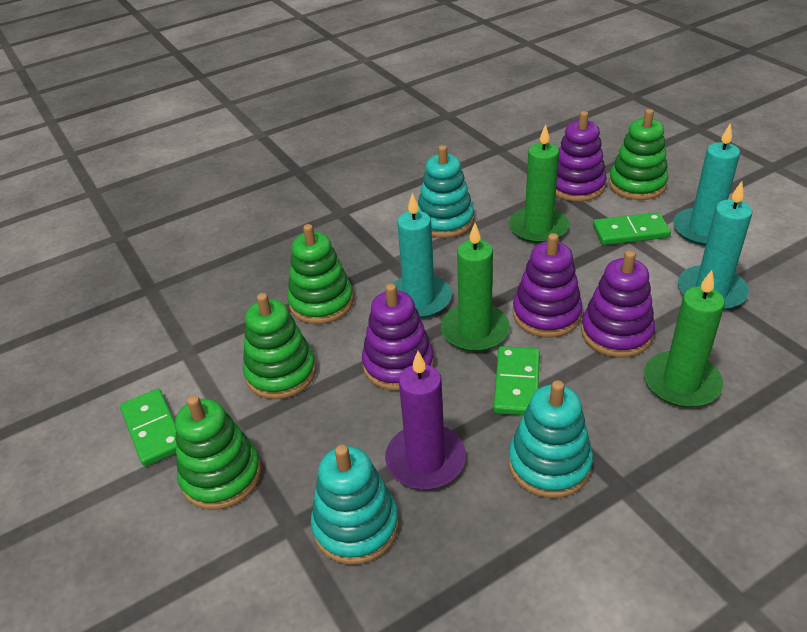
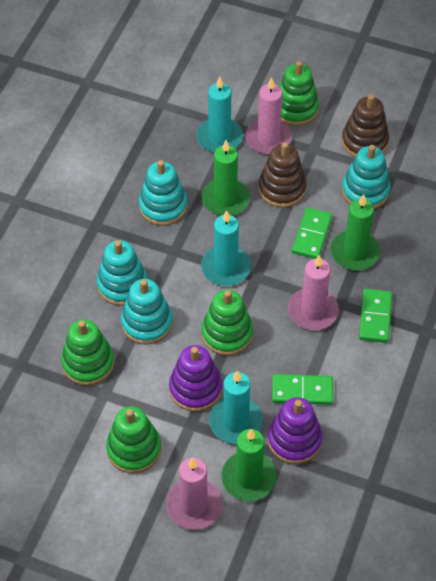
brown stacking toy: 0 -> 2
pink candle: 0 -> 3
purple candle: 1 -> 0
purple stacking toy: 4 -> 2
turquoise stacking toy: 3 -> 4

